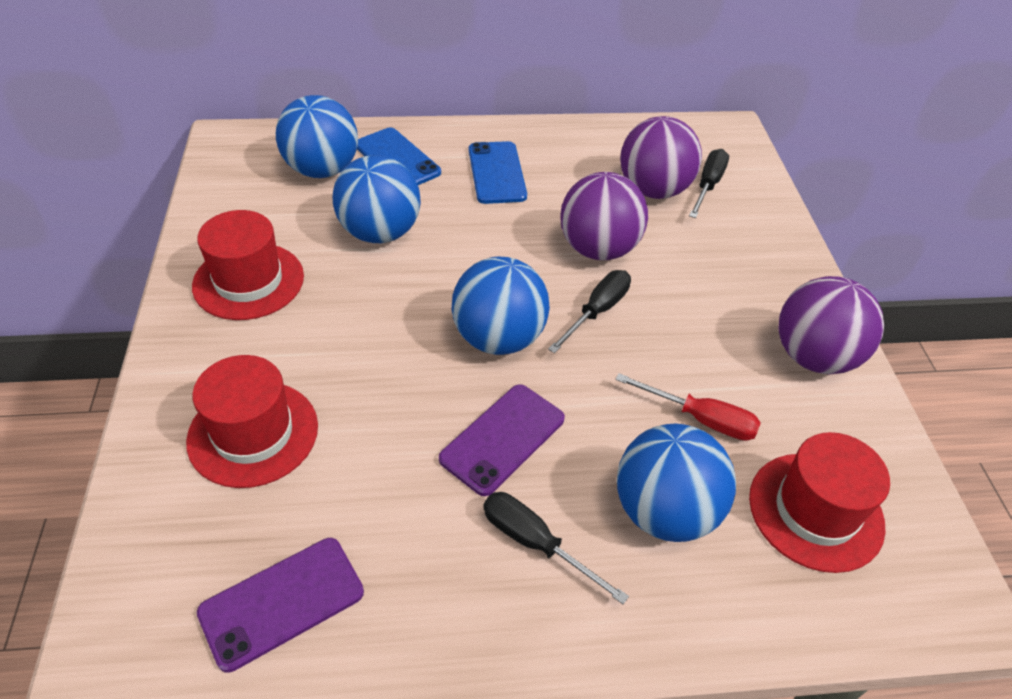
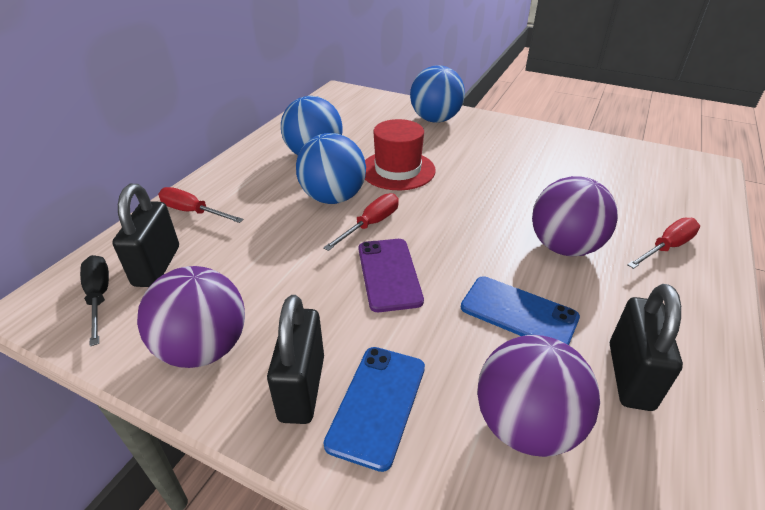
black padlock: 0 -> 3
black screwdriver: 3 -> 1
blue ball: 4 -> 3
purple phone: 2 -> 1
red hat: 3 -> 1
red screwdriver: 1 -> 3

